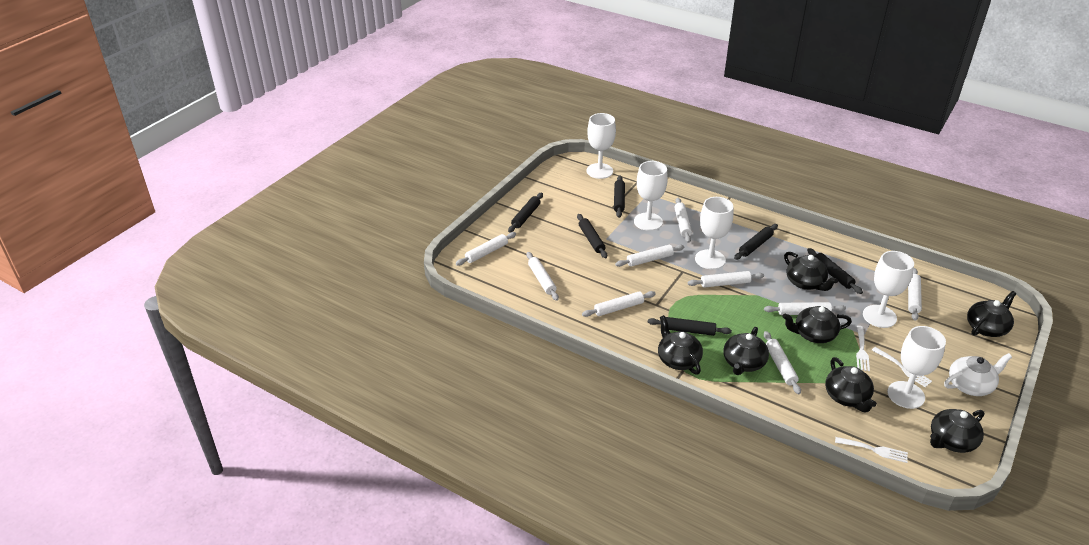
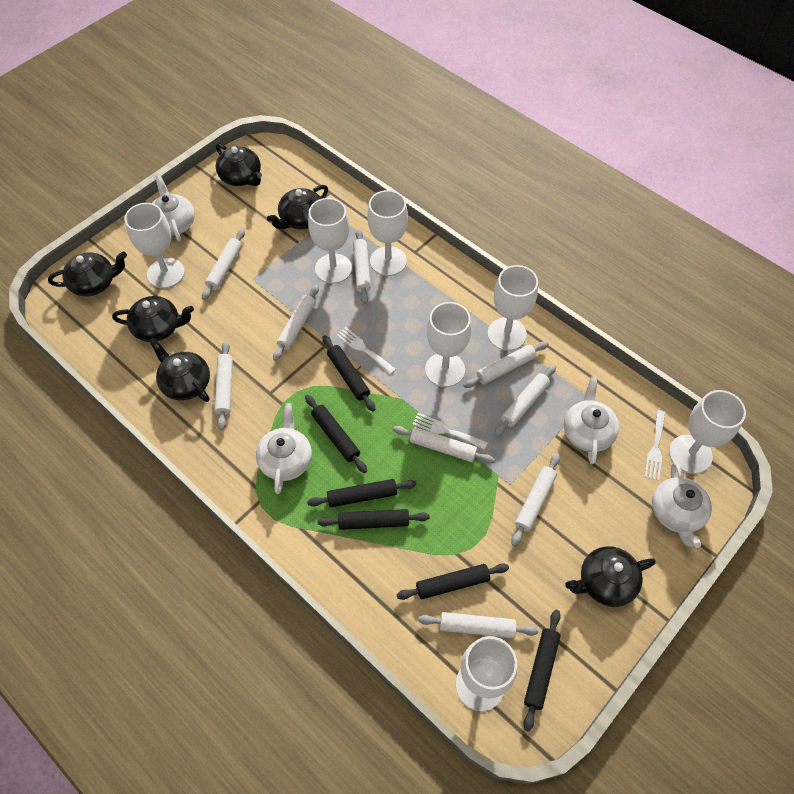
black teapot: 7 -> 6
white goblet: 5 -> 7
white teapot: 1 -> 4

